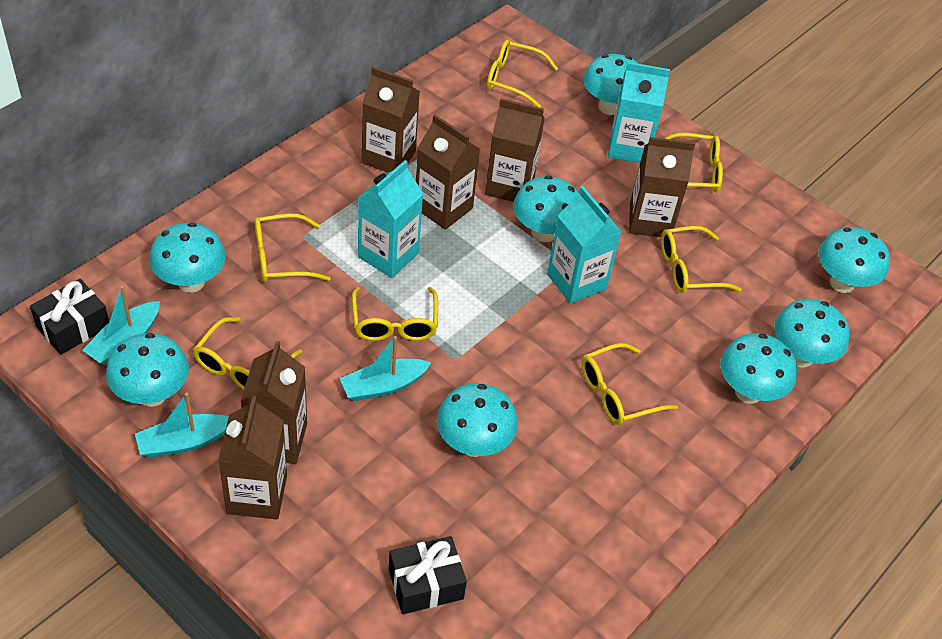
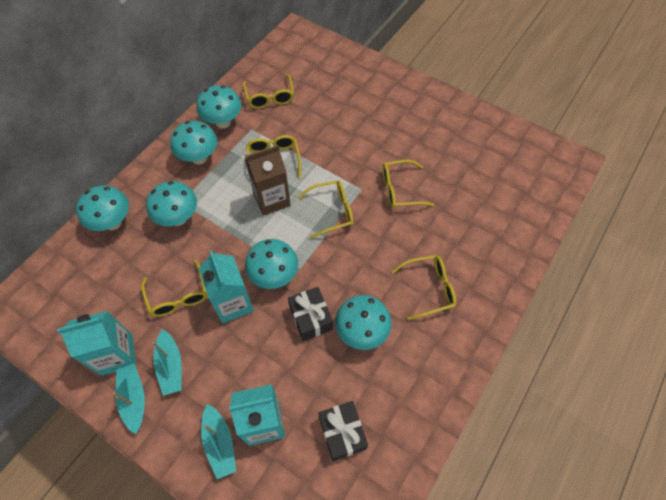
brown carton: 6 -> 1
turquoise mushroom: 8 -> 6
yellow glasses: 7 -> 6

